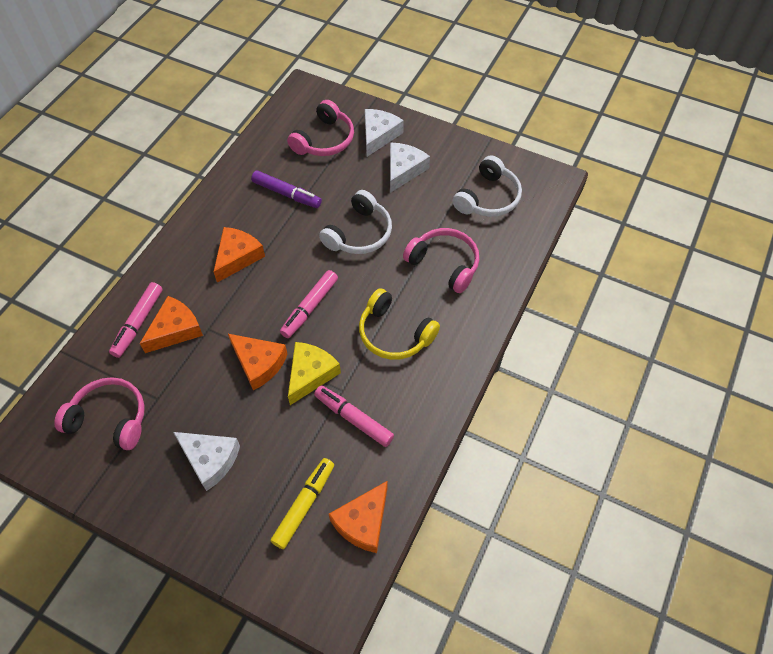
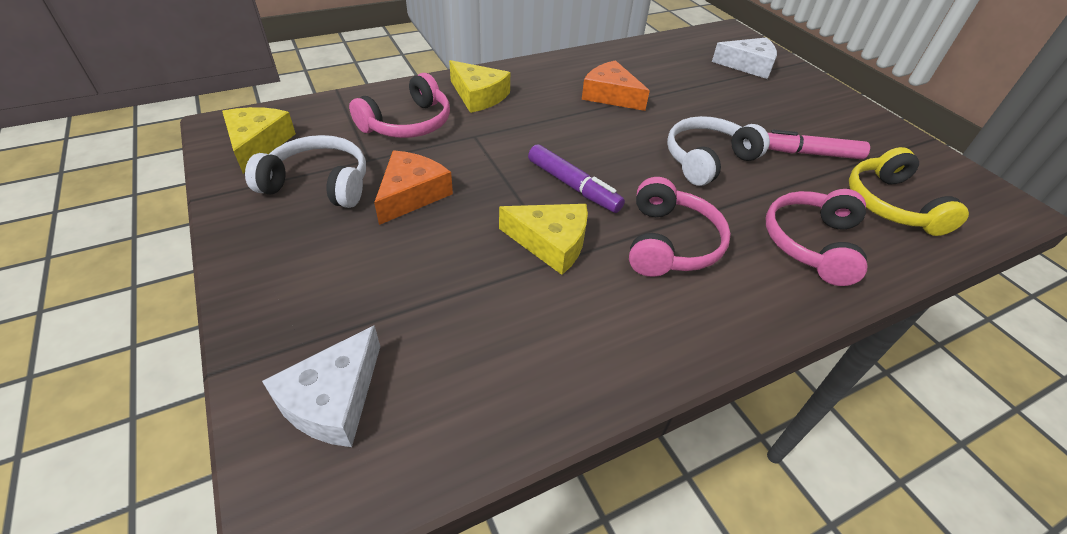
orange cheese: 4 -> 2
pink marker: 3 -> 1
white cheese: 3 -> 2
yellow cheese: 1 -> 3
yellow marker: 1 -> 0

